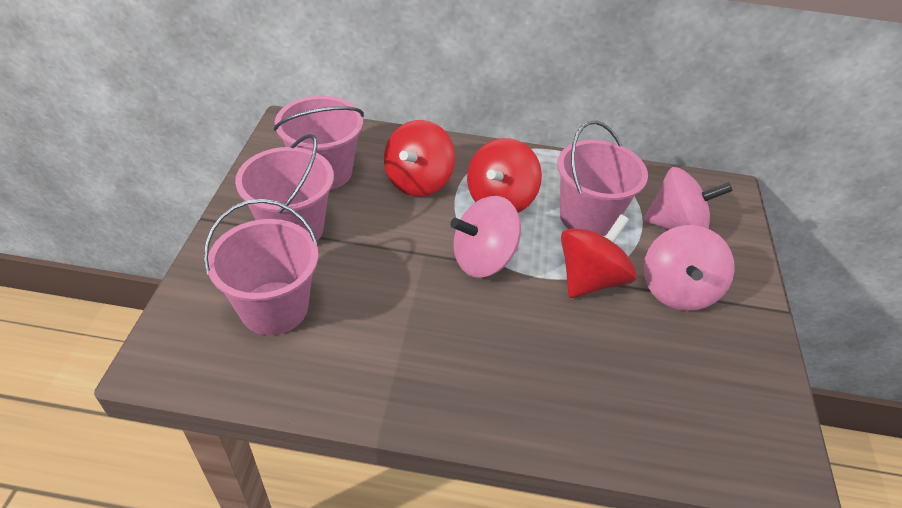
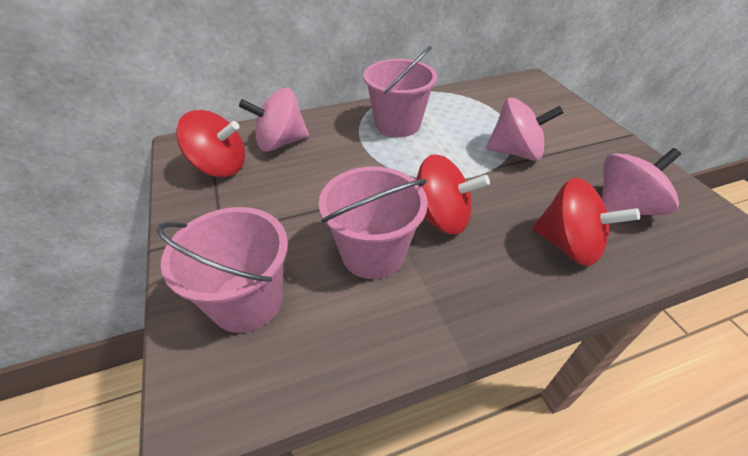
pink bucket: 4 -> 3

